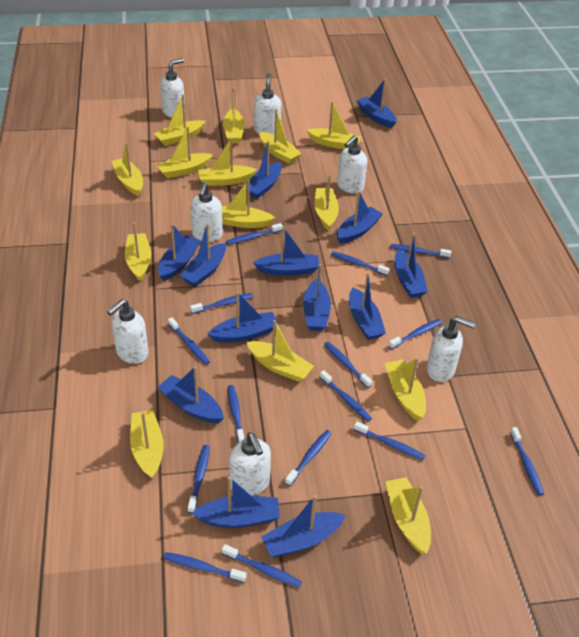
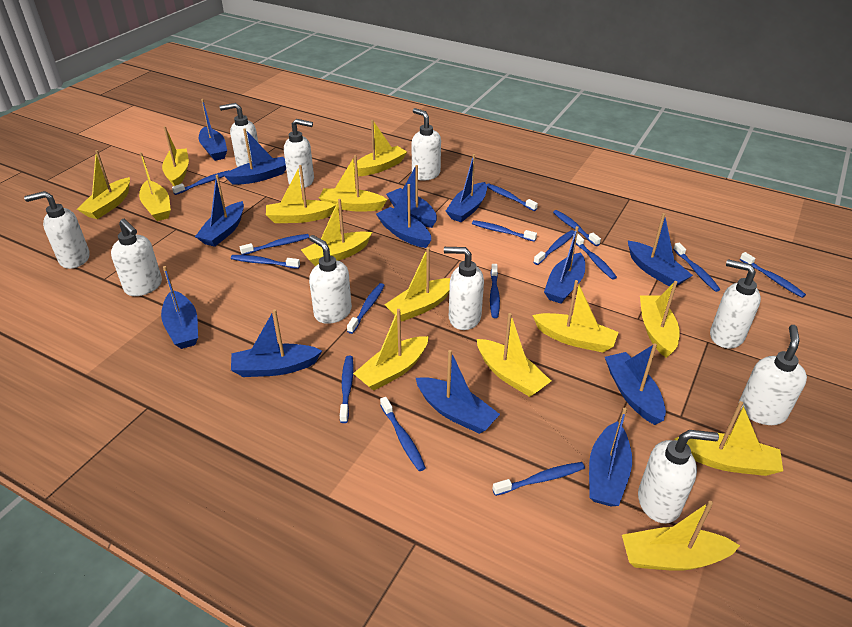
white soap dispenser: 7 -> 10

